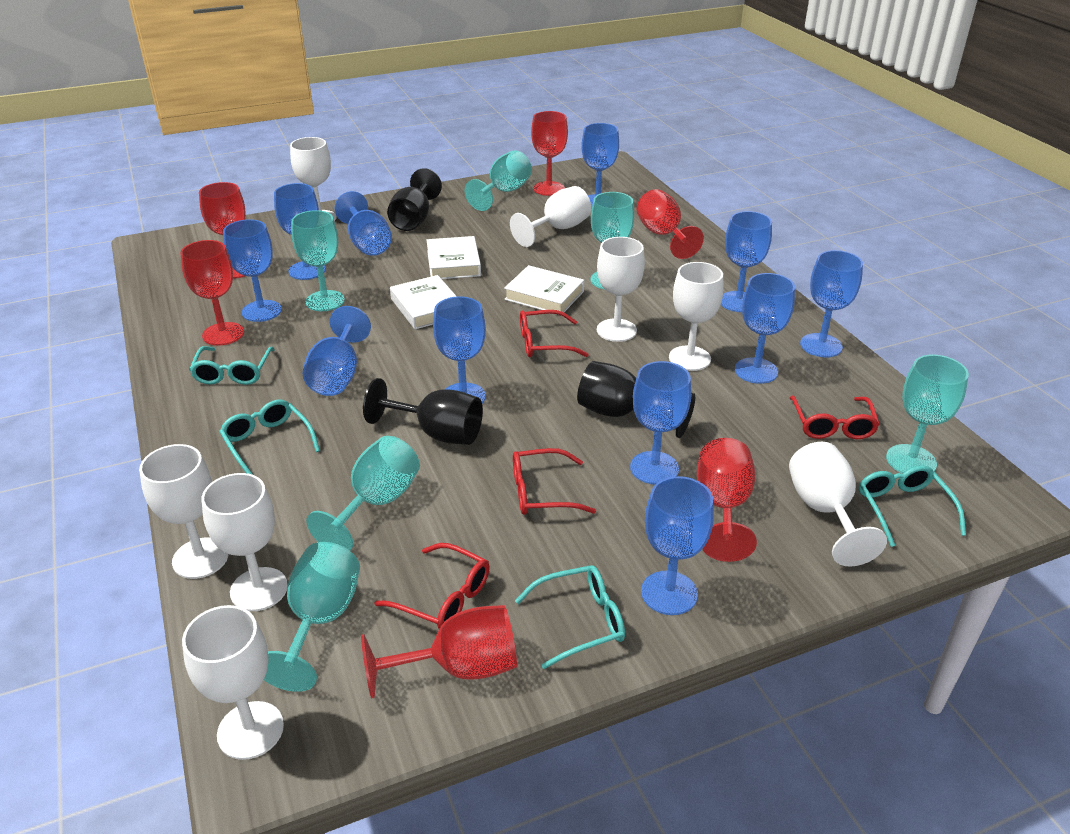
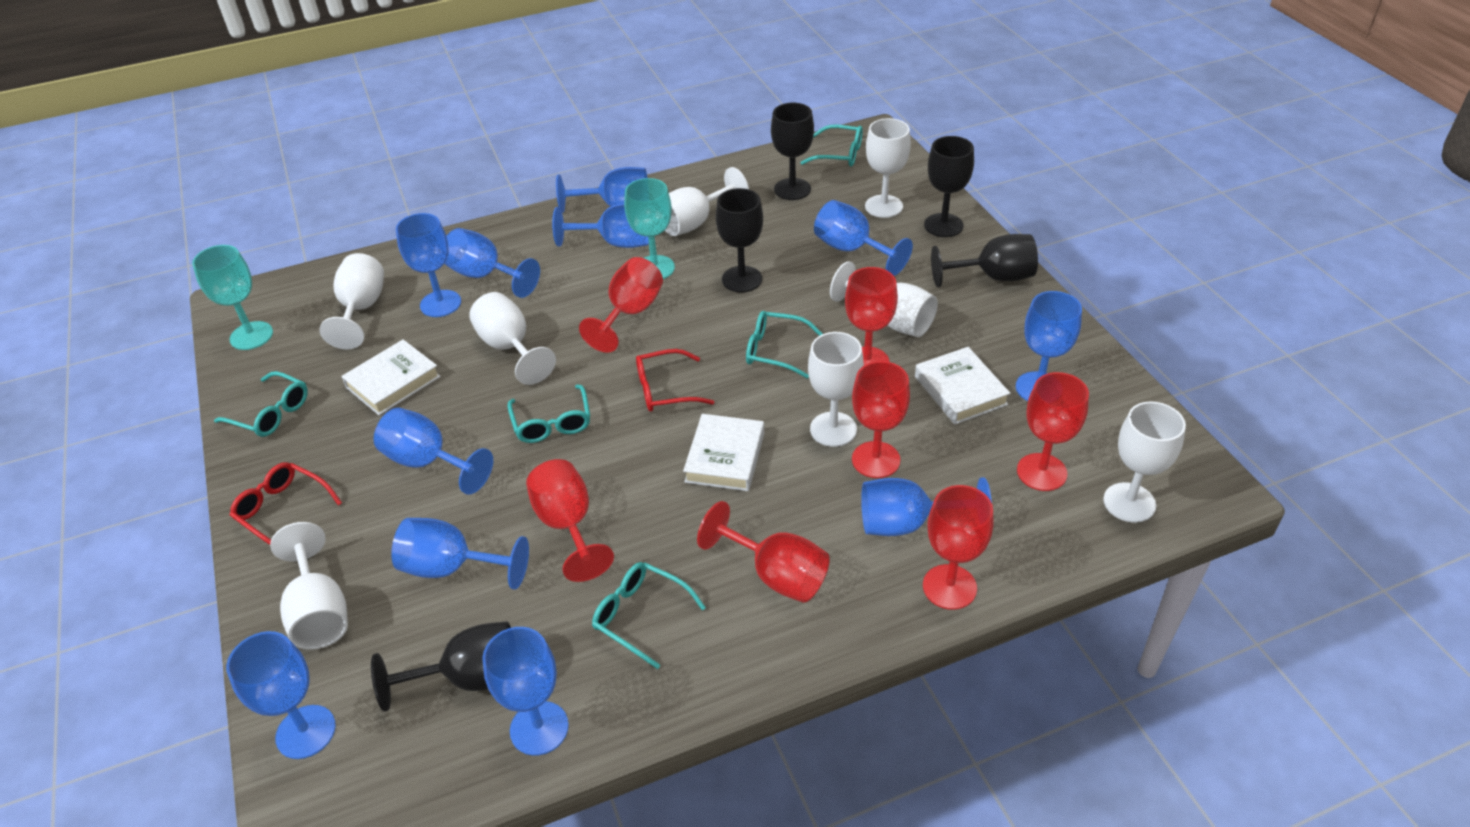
black goblet: 3 -> 5
red glasses: 4 -> 2
red goblet: 6 -> 7
turquoise glasses: 4 -> 5
turquoise goblet: 6 -> 2

